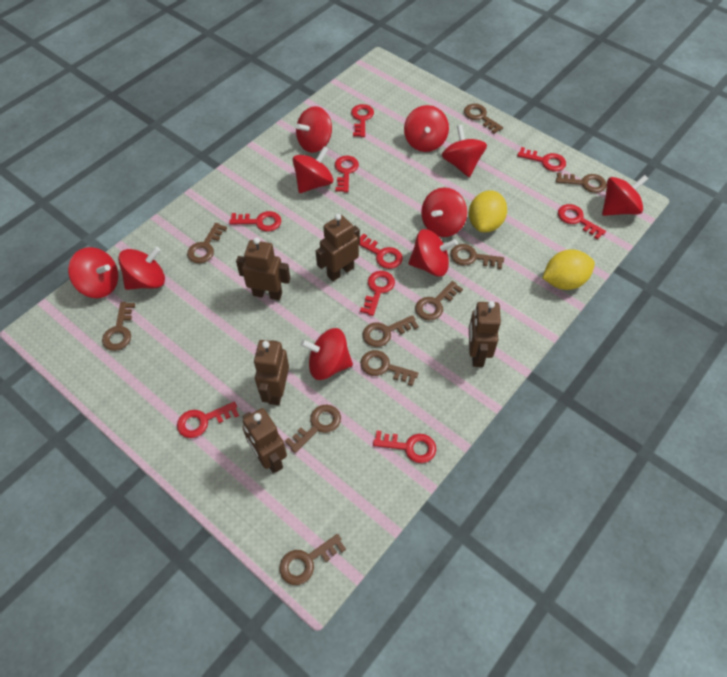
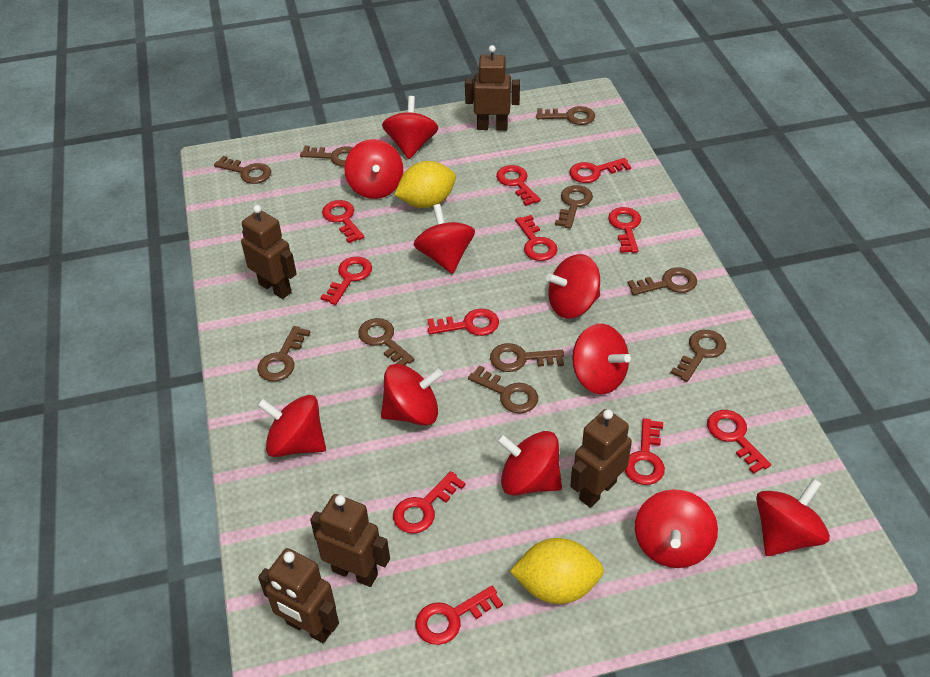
red key: 9 -> 11

